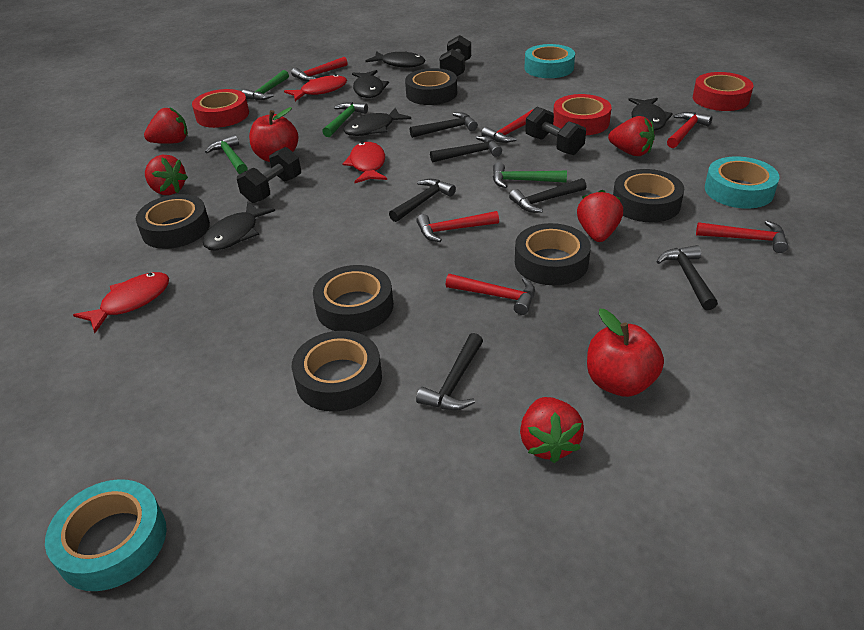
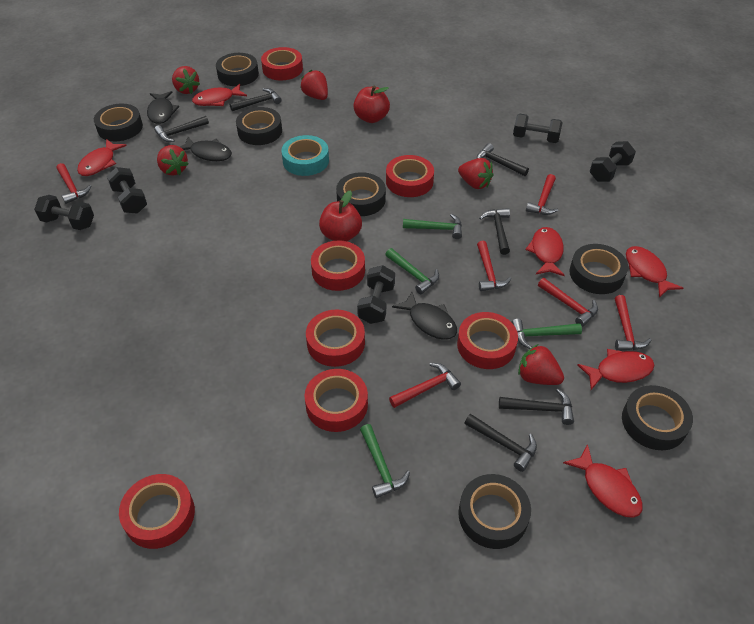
black dumbbell: 3 -> 5
black fish: 5 -> 3
black tape: 6 -> 7
red fish: 3 -> 6
red tape: 3 -> 7
turquoise tape: 3 -> 1

